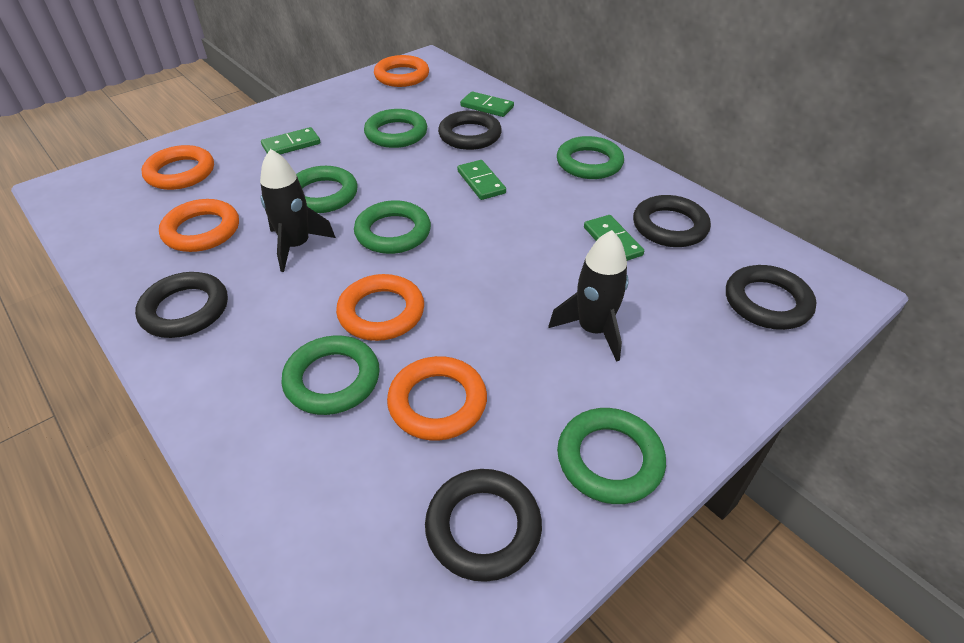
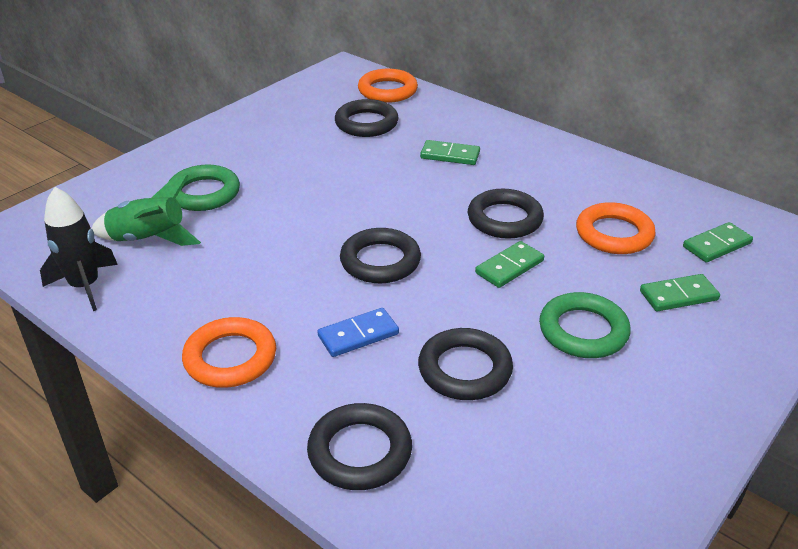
black rocket: 2 -> 1
blue domino: 0 -> 1
green ring: 6 -> 2
green rocket: 0 -> 1
orange ring: 5 -> 3

